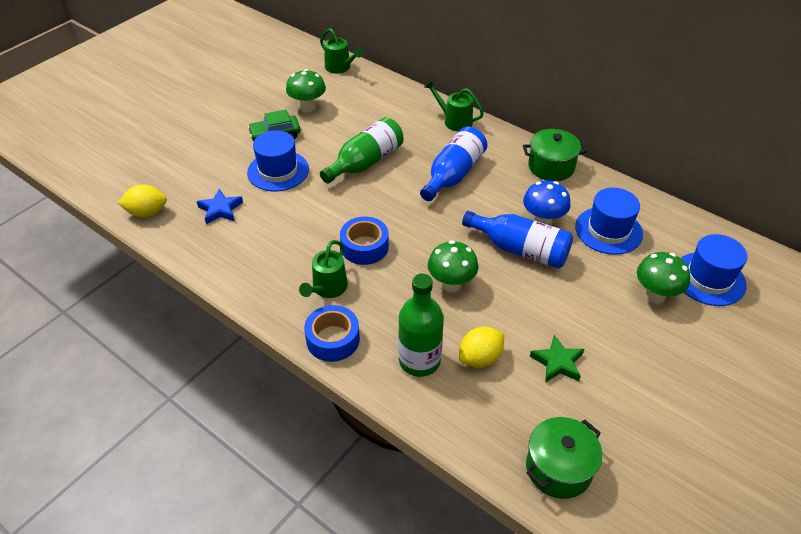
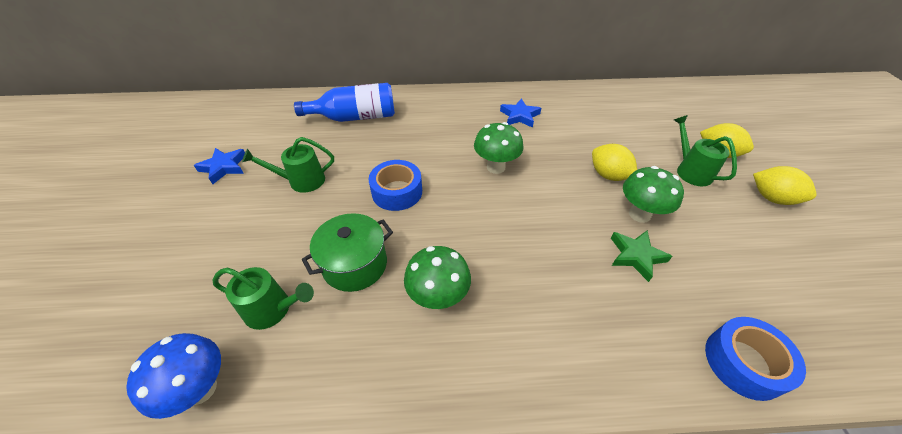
blue bottle: 2 -> 1
blue hat: 3 -> 0
blue star: 1 -> 2
green bottle: 2 -> 0
green car: 1 -> 0
green pot: 2 -> 1
yellow lemon: 2 -> 3

